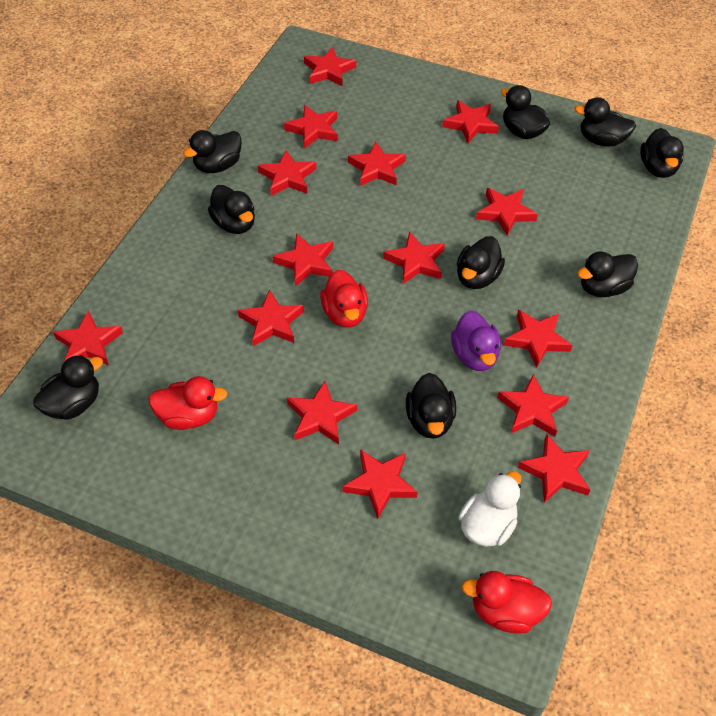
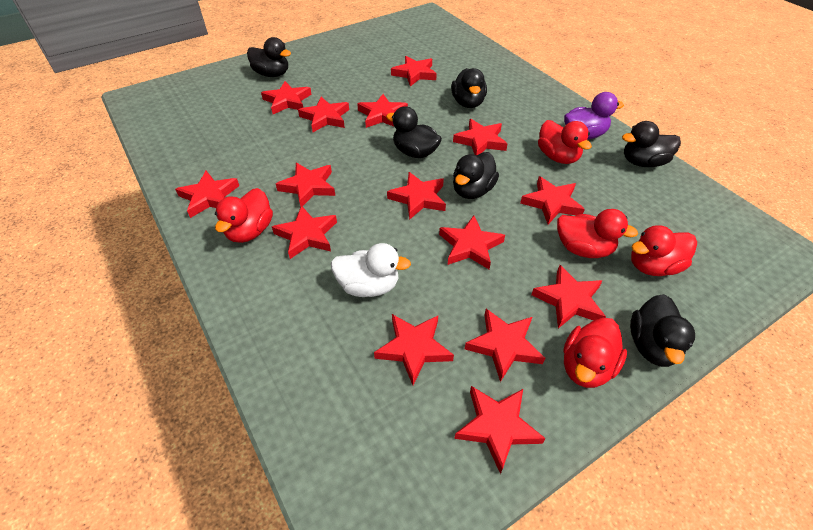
black duck: 9 -> 6
red duck: 3 -> 5

